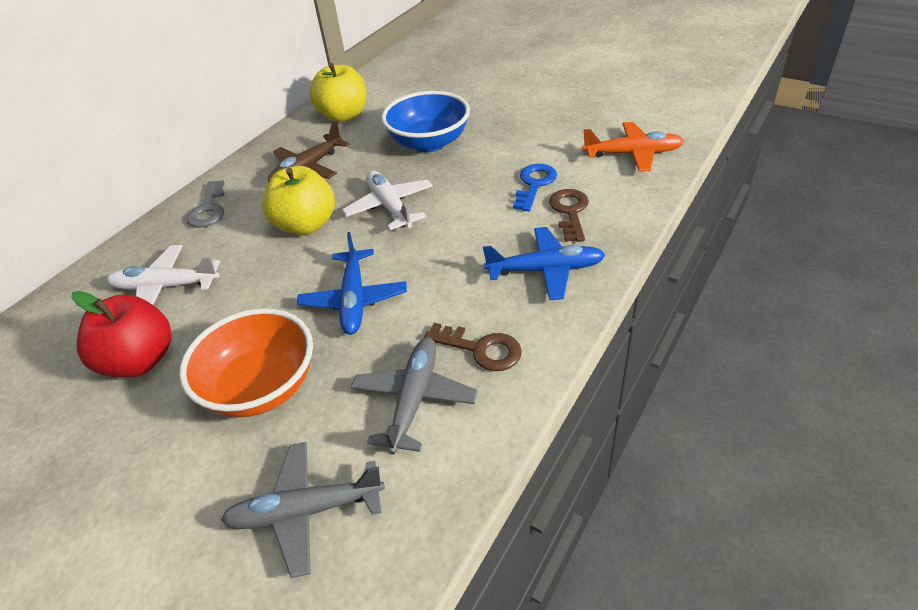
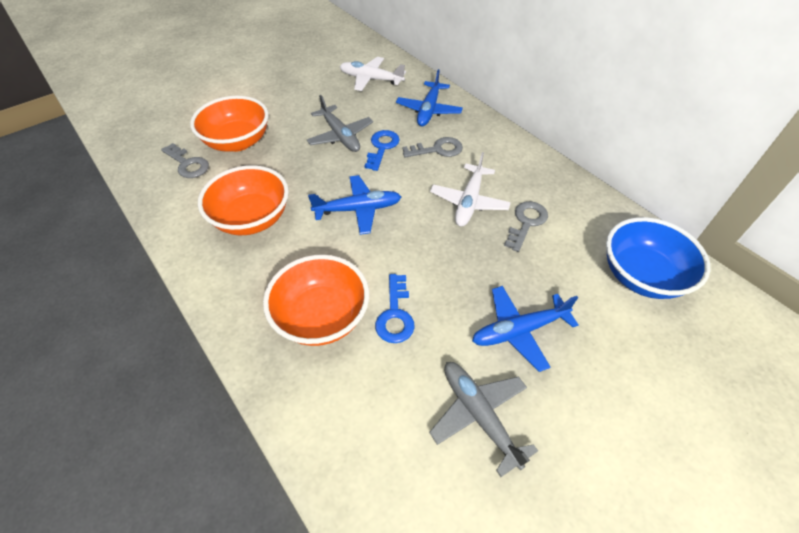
blue key: 1 -> 2
blue plane: 2 -> 3
brown key: 2 -> 0
brown plane: 1 -> 0
grey key: 1 -> 3
orange bowl: 1 -> 3
orange plane: 1 -> 0
red apple: 1 -> 0
yellow apple: 2 -> 0

